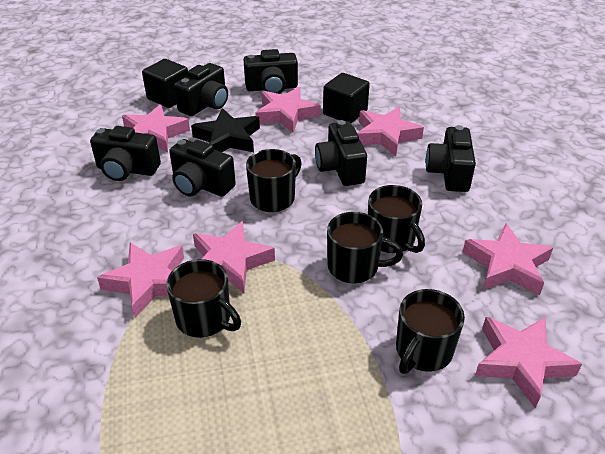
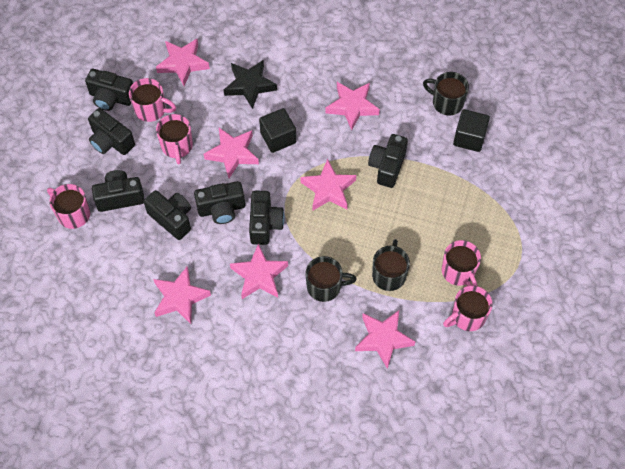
black camera: 6 -> 7
black mug: 5 -> 3
pink mug: 0 -> 5

